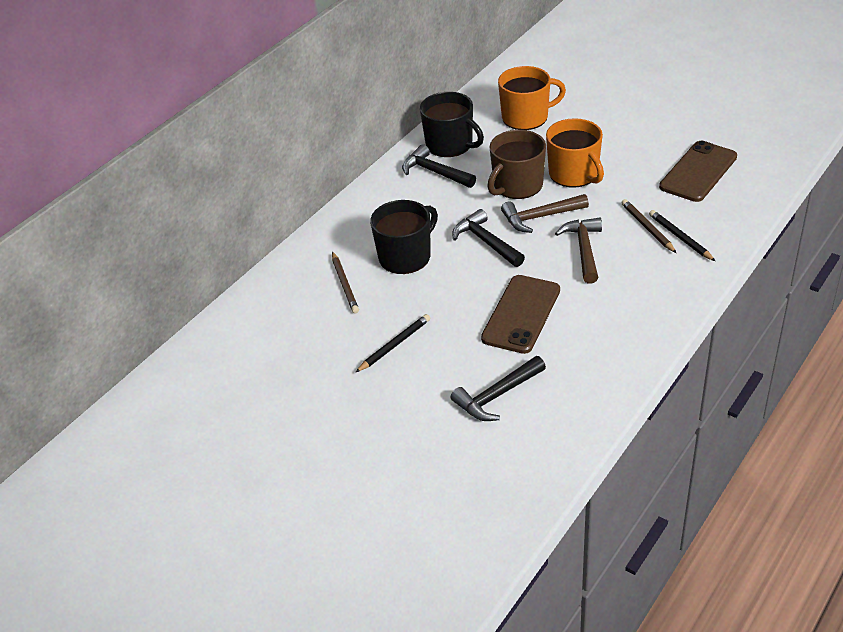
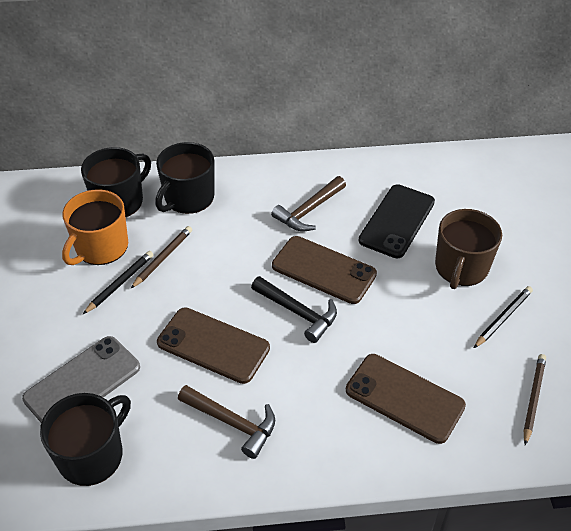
black hammer: 3 -> 1
black mug: 2 -> 3
black phone: 0 -> 1
brown phone: 2 -> 3
grey phone: 0 -> 1
orange mug: 2 -> 1

